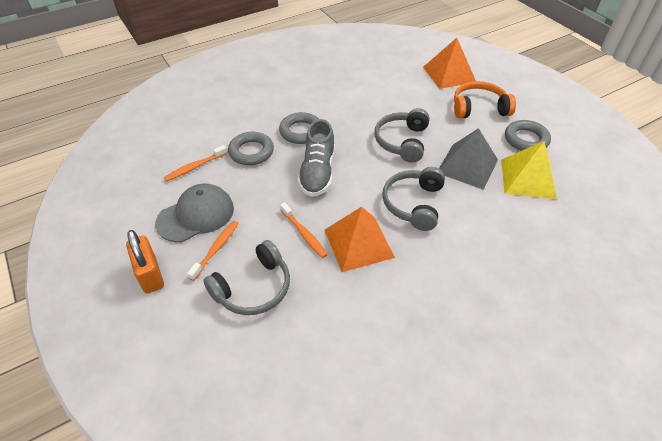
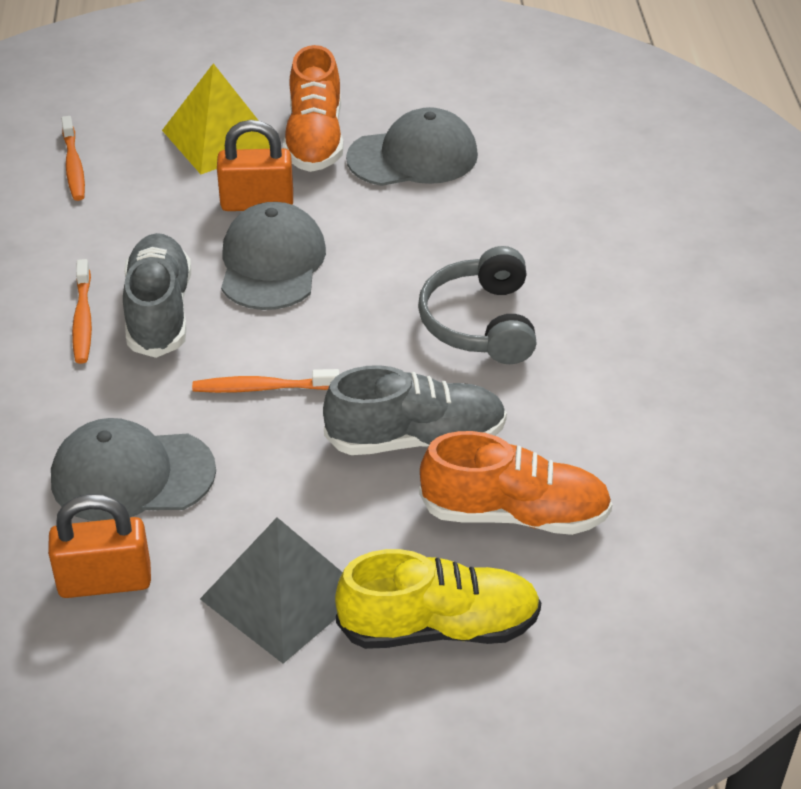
grey cap: 1 -> 3
grey headphones: 3 -> 1
grey ring: 3 -> 0
grey shoe: 1 -> 2
orange headphones: 1 -> 0
orange padlock: 1 -> 2
orange pyramid: 2 -> 0
orange shoe: 0 -> 2
yellow shoe: 0 -> 1

